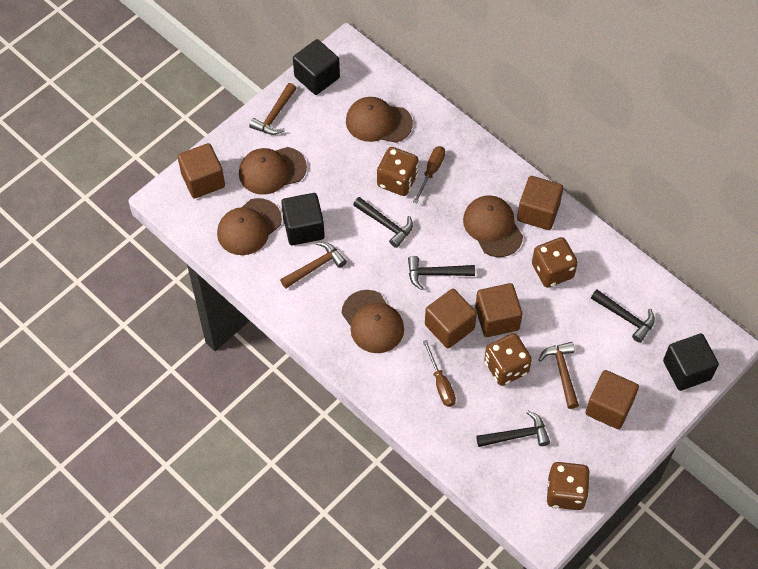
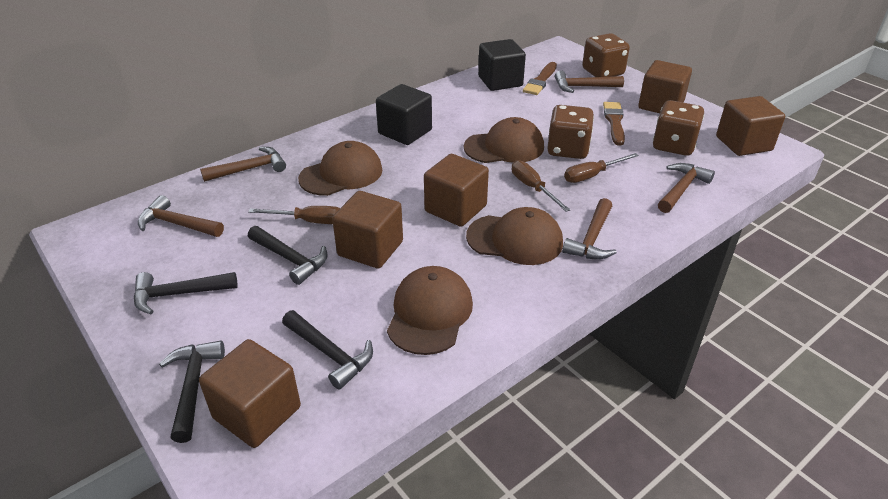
black cube: 3 -> 2
brown brush: 0 -> 2
brown cap: 5 -> 4
brown dice: 4 -> 3
brown hammer: 3 -> 5
brown screwdriver: 2 -> 3

